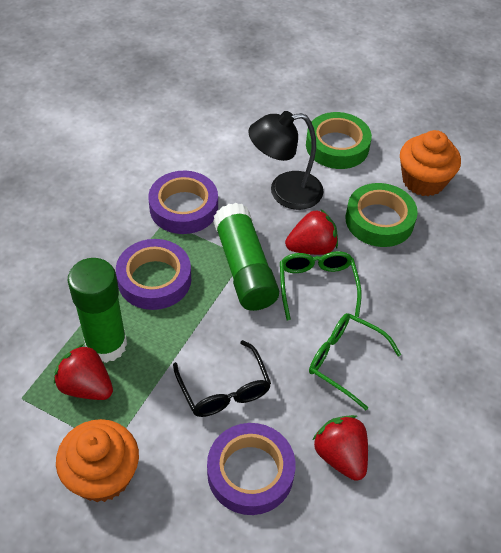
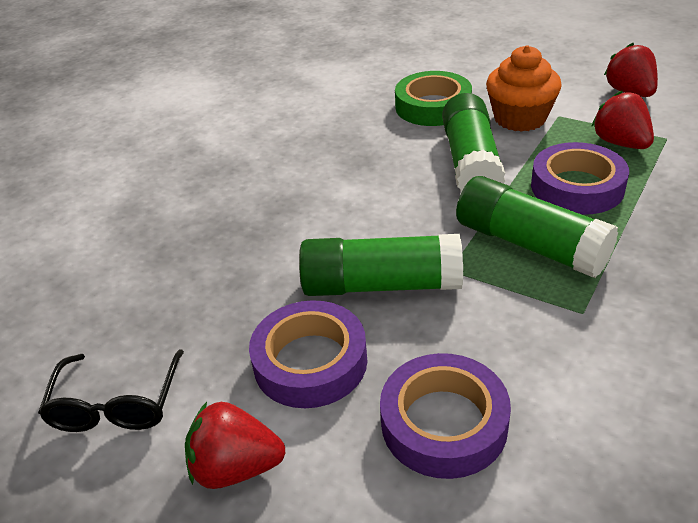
black lamp: 1 -> 0
green glasses: 2 -> 0
green glue stick: 2 -> 3
green tape: 2 -> 1
orange cupcake: 2 -> 1

